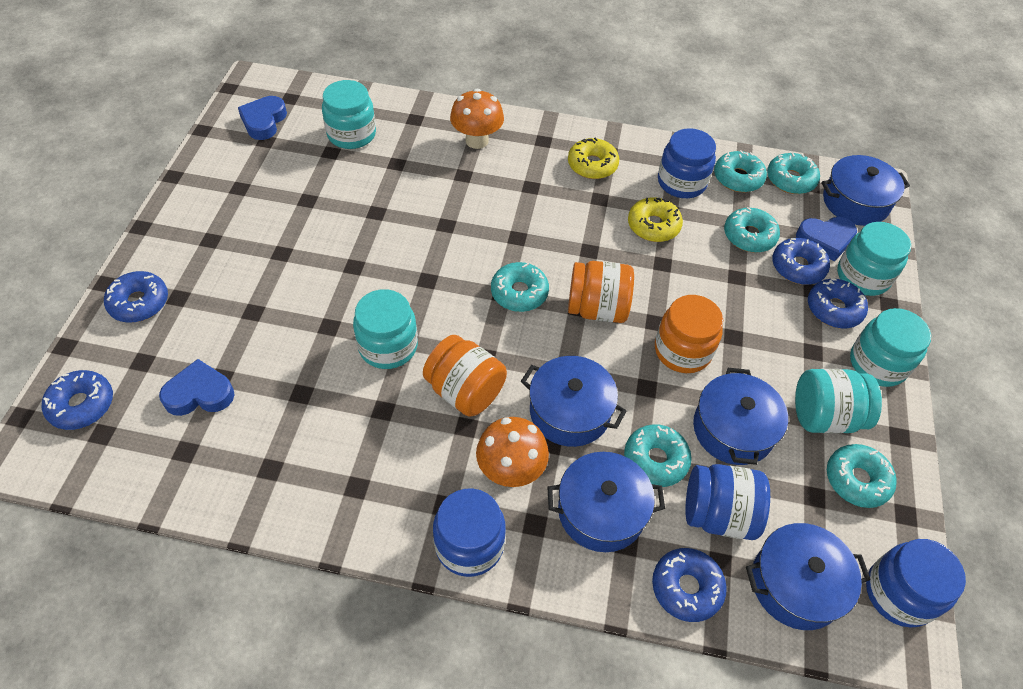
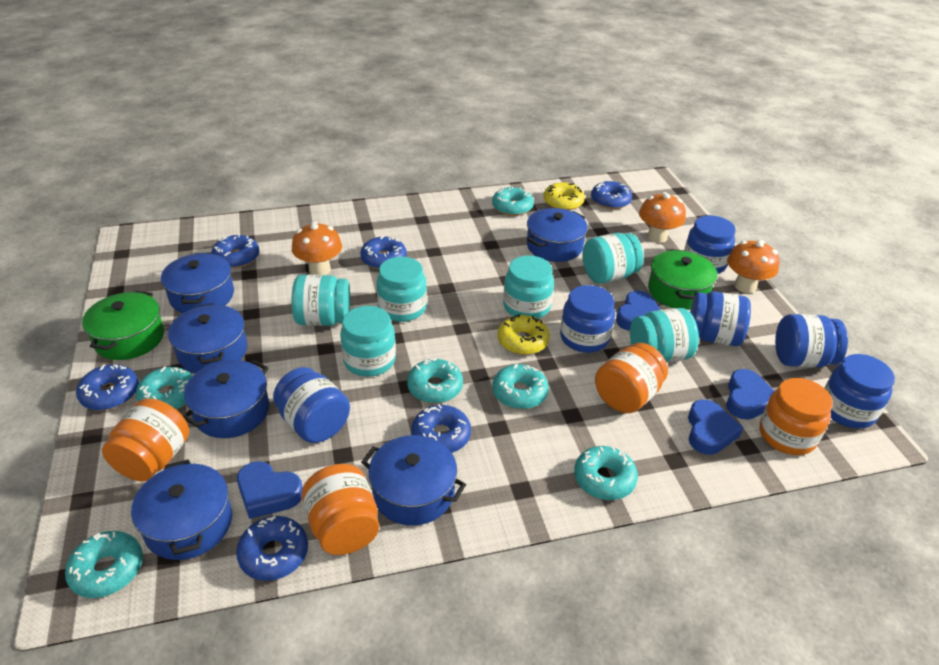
blue donut: 5 -> 6
blue heart: 3 -> 4
blue jar: 4 -> 6
blue pot: 5 -> 6
green pot: 0 -> 2
orange jar: 3 -> 4
orange mushroom: 2 -> 3
turquoise jar: 5 -> 6

